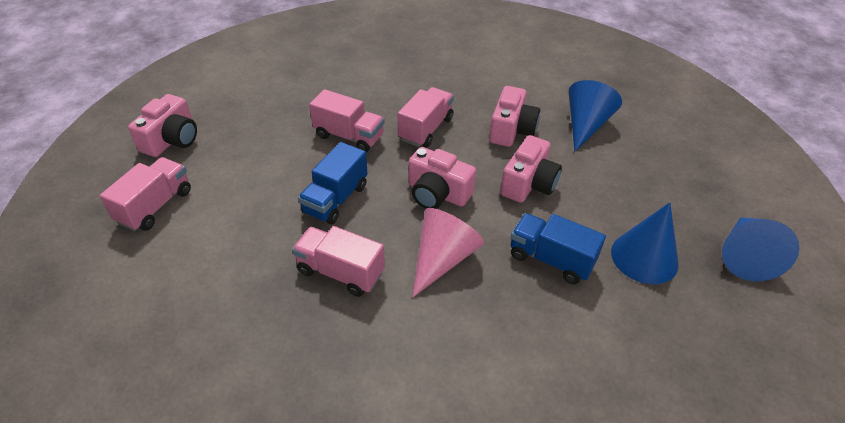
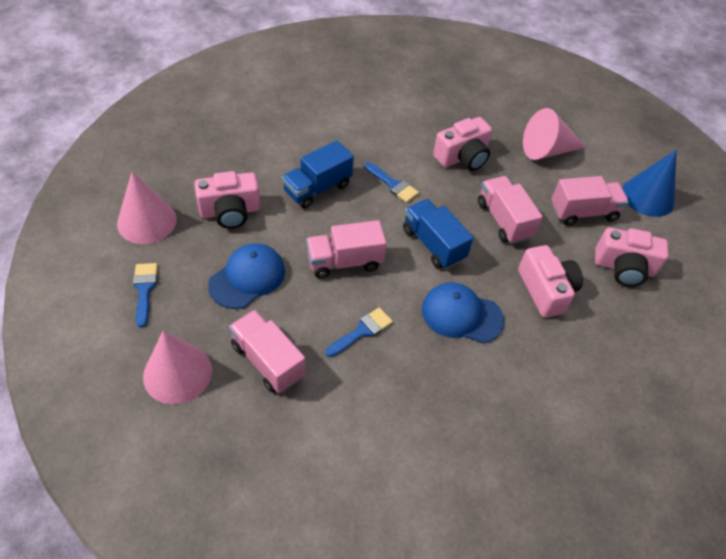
blue brush: 0 -> 3
blue cap: 0 -> 2
blue cone: 3 -> 1
pink cone: 1 -> 3

